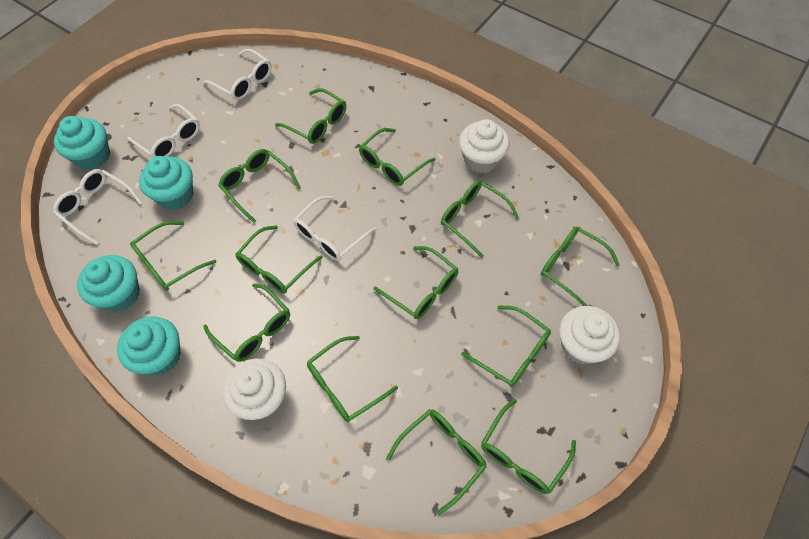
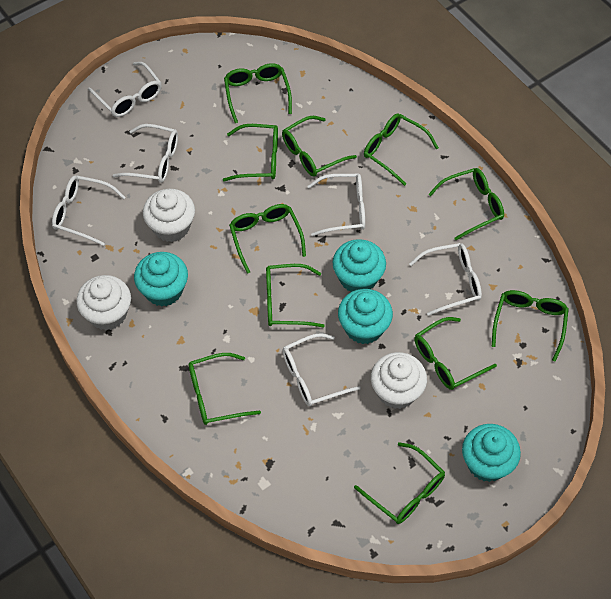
green glasses: 13 -> 11
white glasses: 4 -> 6

